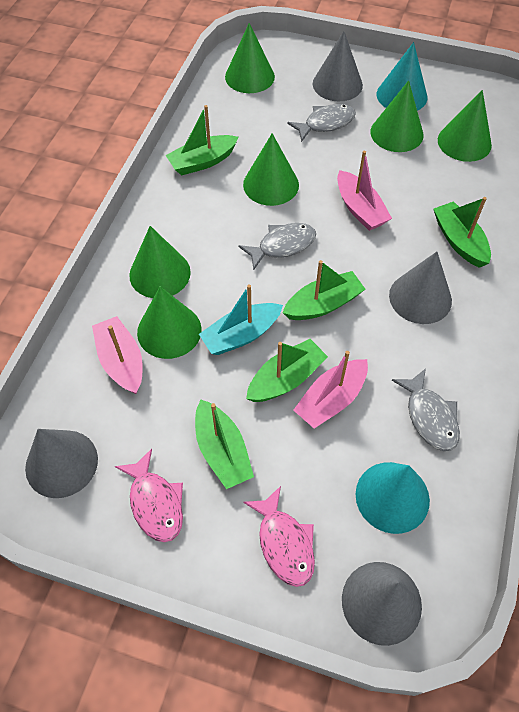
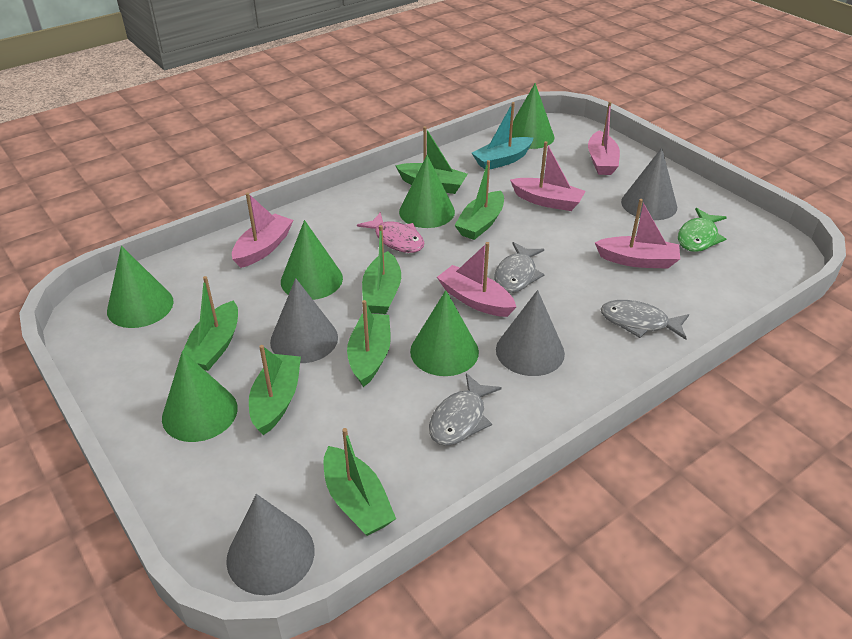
green boat: 5 -> 7
green fish: 0 -> 1
pink boat: 3 -> 5
pink fish: 2 -> 1
turquoise cone: 2 -> 0

